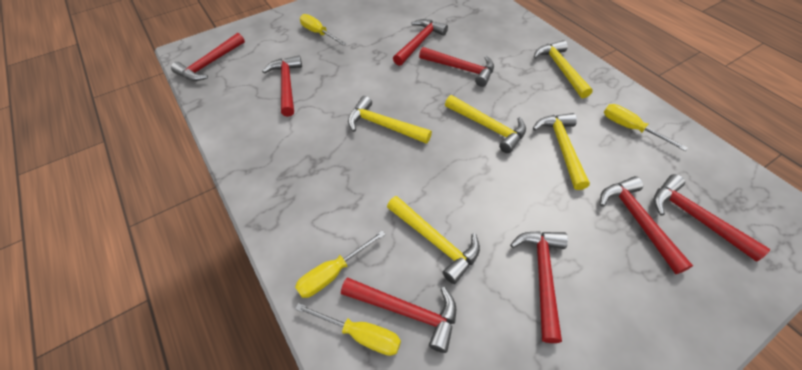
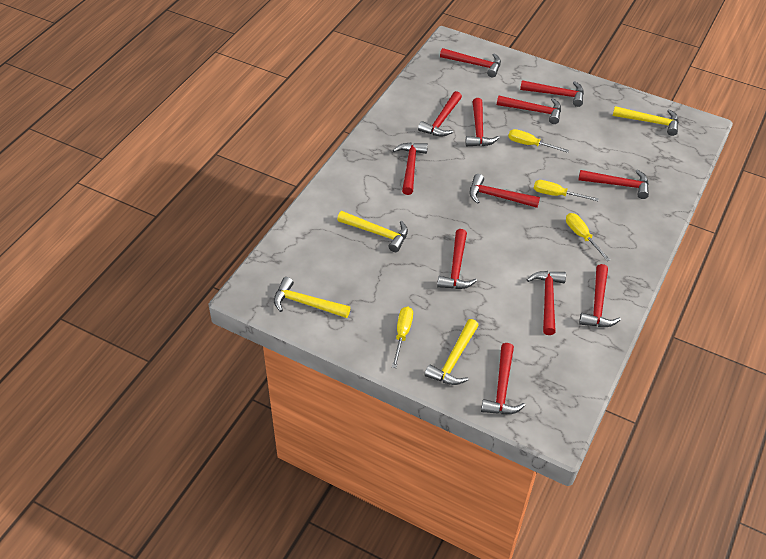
red hammer: 8 -> 12
yellow hammer: 5 -> 4

